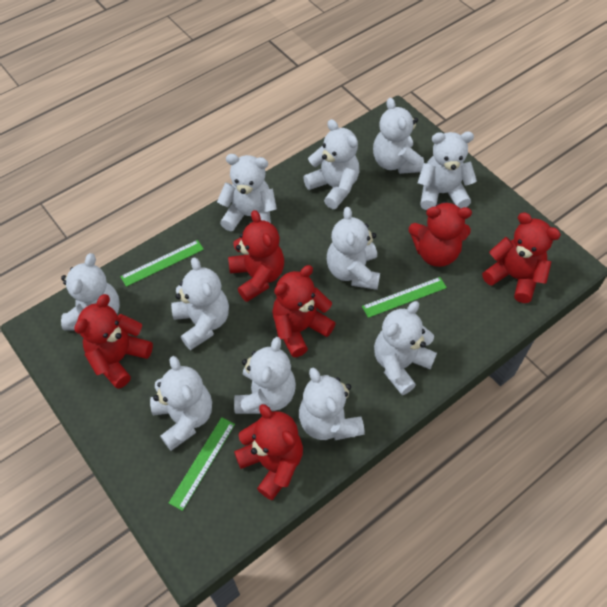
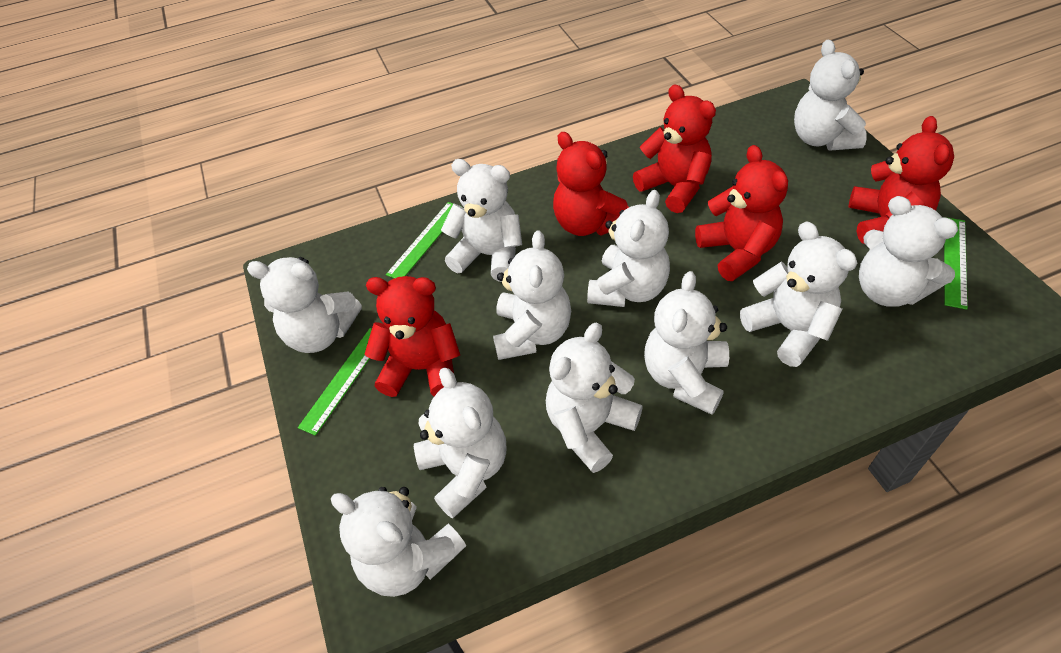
red teddy bear: 6 -> 5

